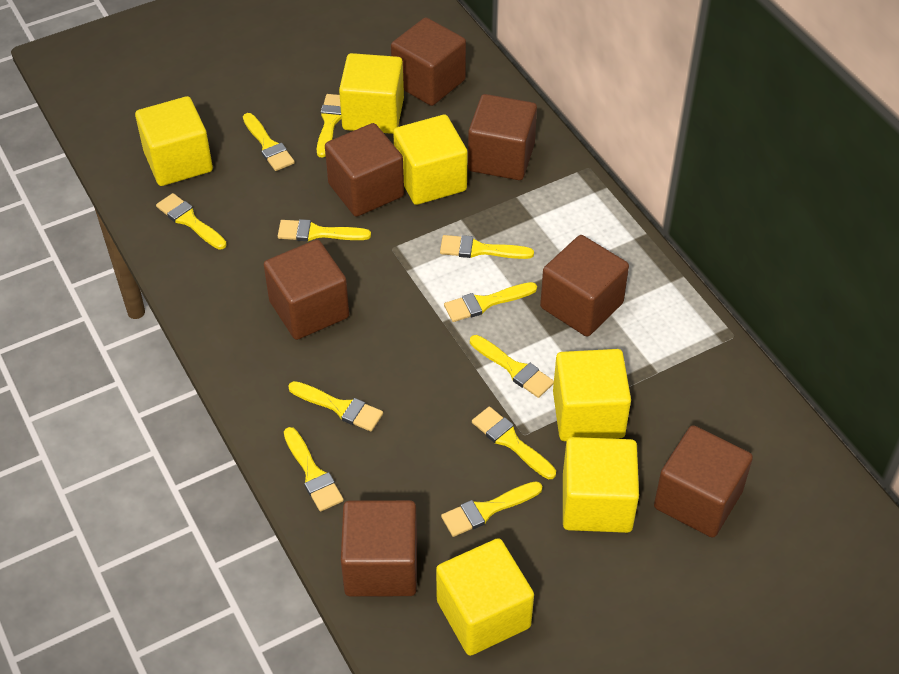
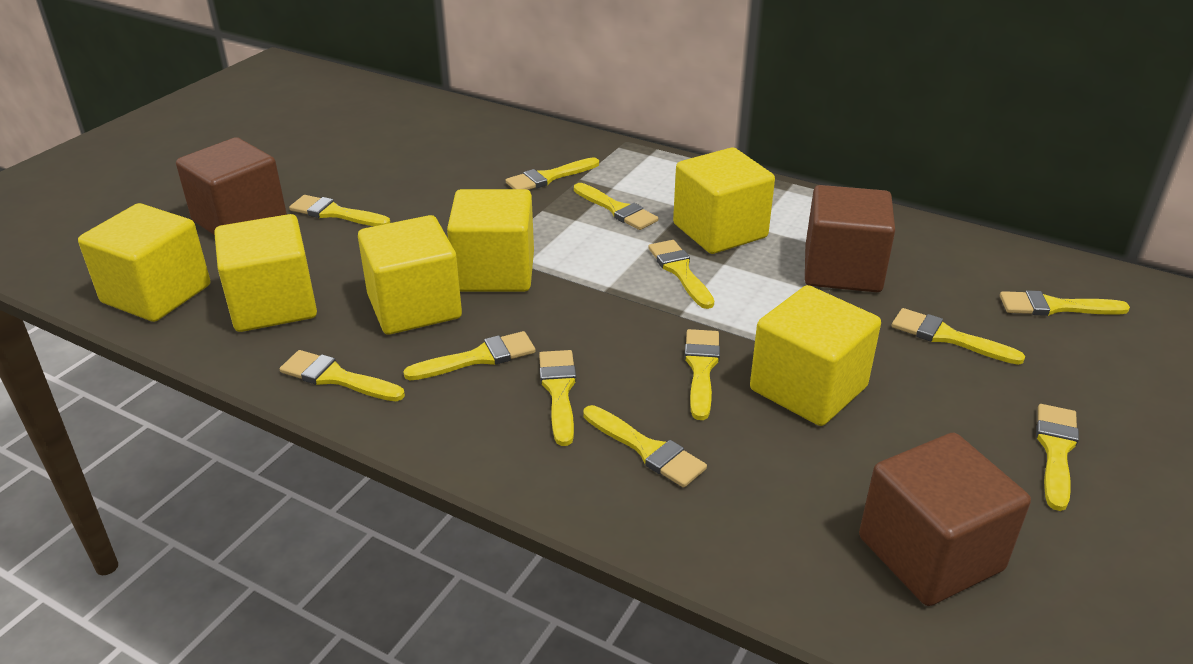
brown cube: 7 -> 3
yellow brush: 11 -> 12

